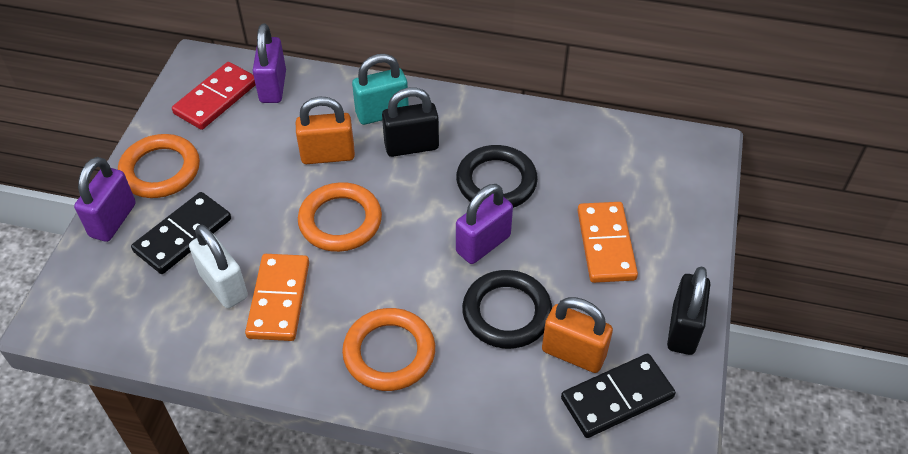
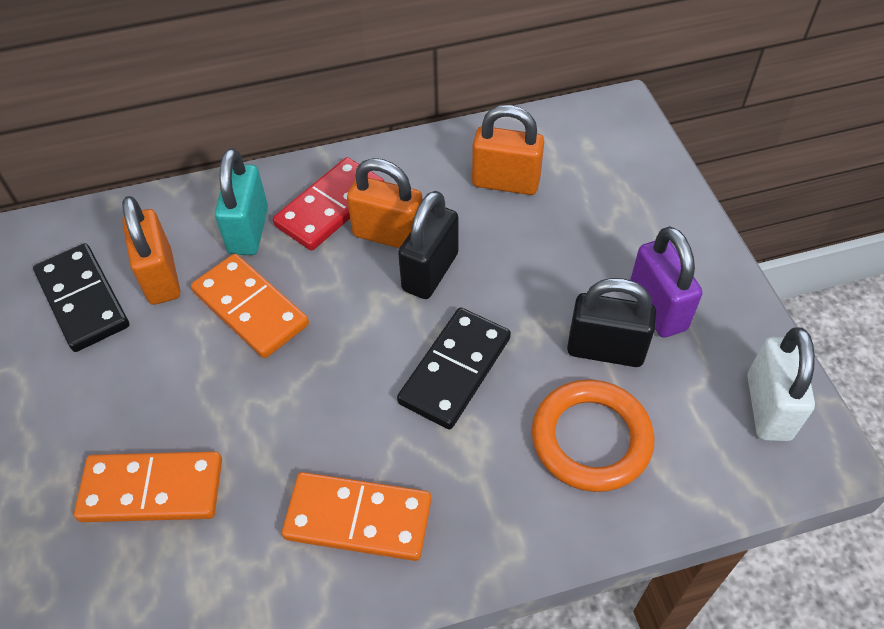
black ring: 2 -> 0
orange domino: 2 -> 3
orange padlock: 2 -> 3
orange ring: 3 -> 1
purple padlock: 3 -> 1

